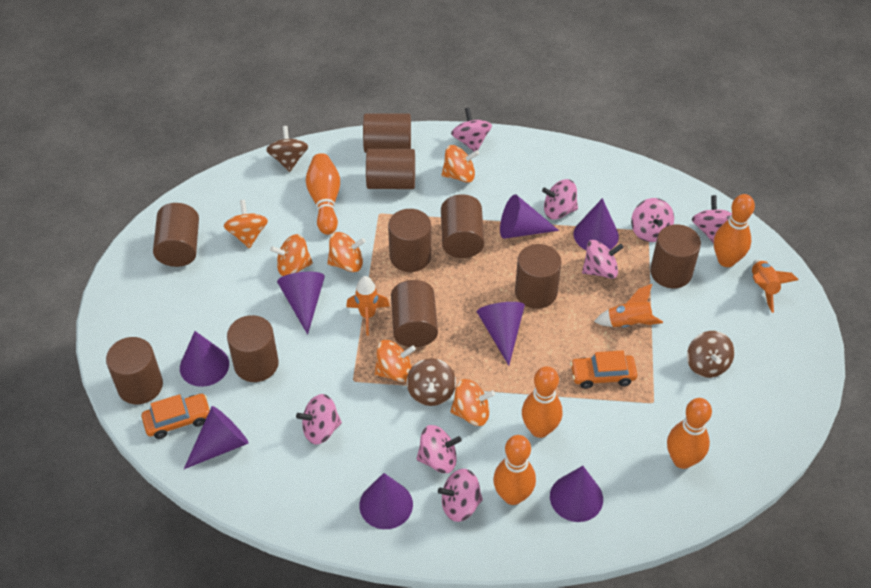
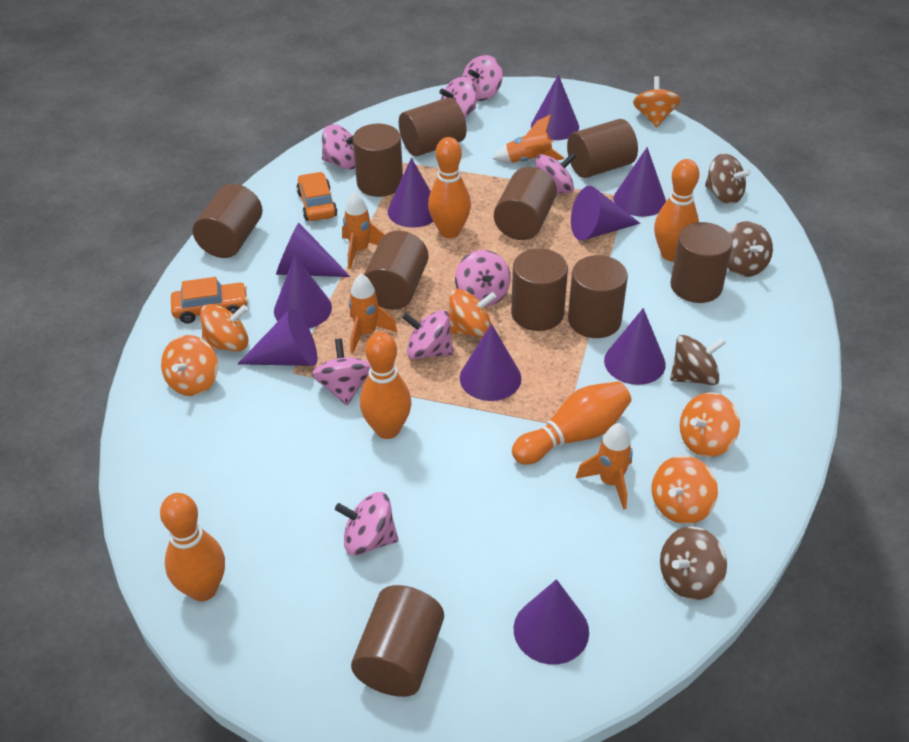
brown spinning top: 3 -> 4
orange rocket: 3 -> 4
purple cone: 8 -> 10

